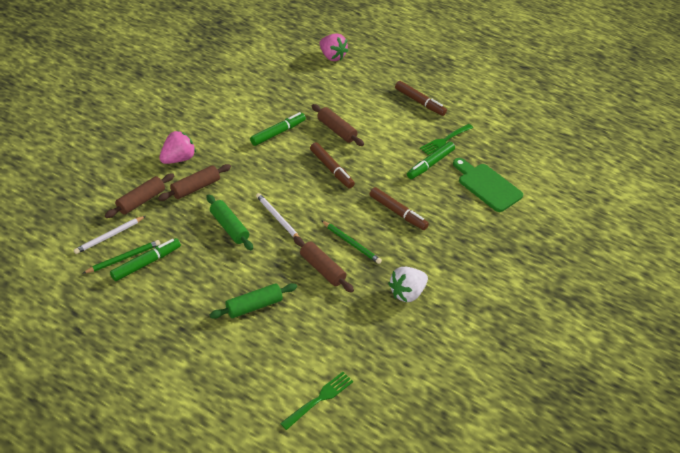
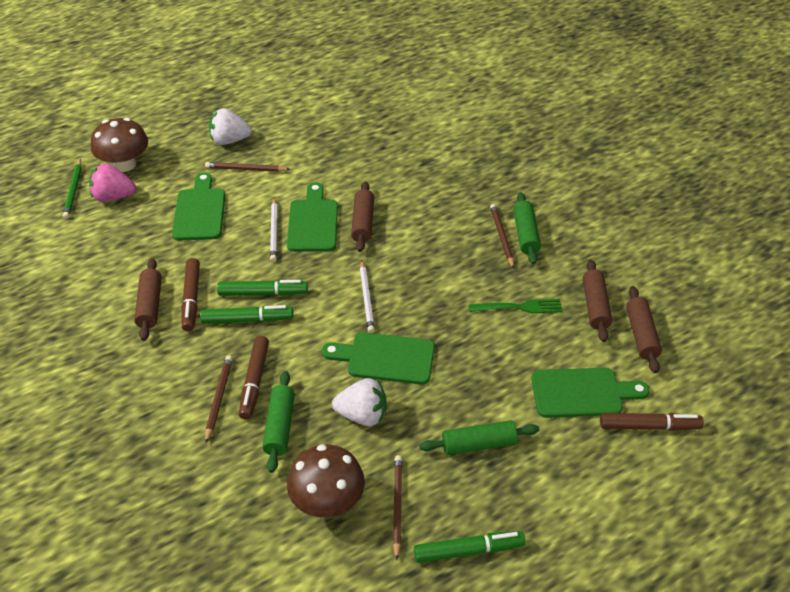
brown mushroom: 0 -> 2
brown pencil: 0 -> 4
green cutting board: 1 -> 4
green fork: 2 -> 1
green pencil: 2 -> 1
green rolling pin: 2 -> 3
pink strawberry: 2 -> 1
white strawberry: 1 -> 2

